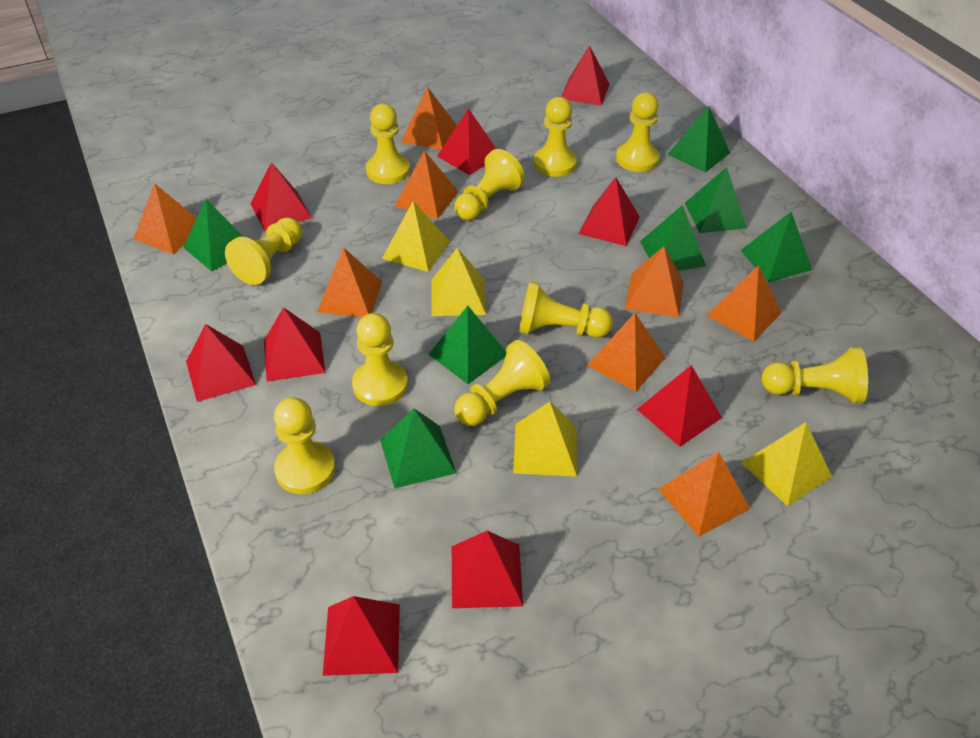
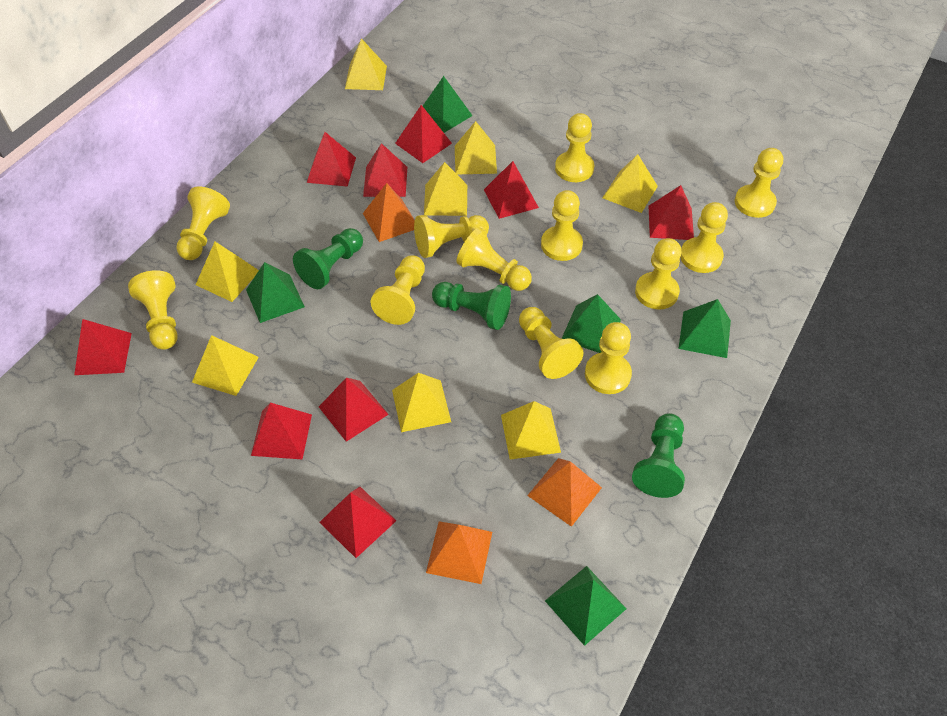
green pawn: 0 -> 3
green pyramid: 7 -> 5
orange pyramid: 8 -> 3
yellow pawn: 10 -> 12
yellow pyramid: 4 -> 8

